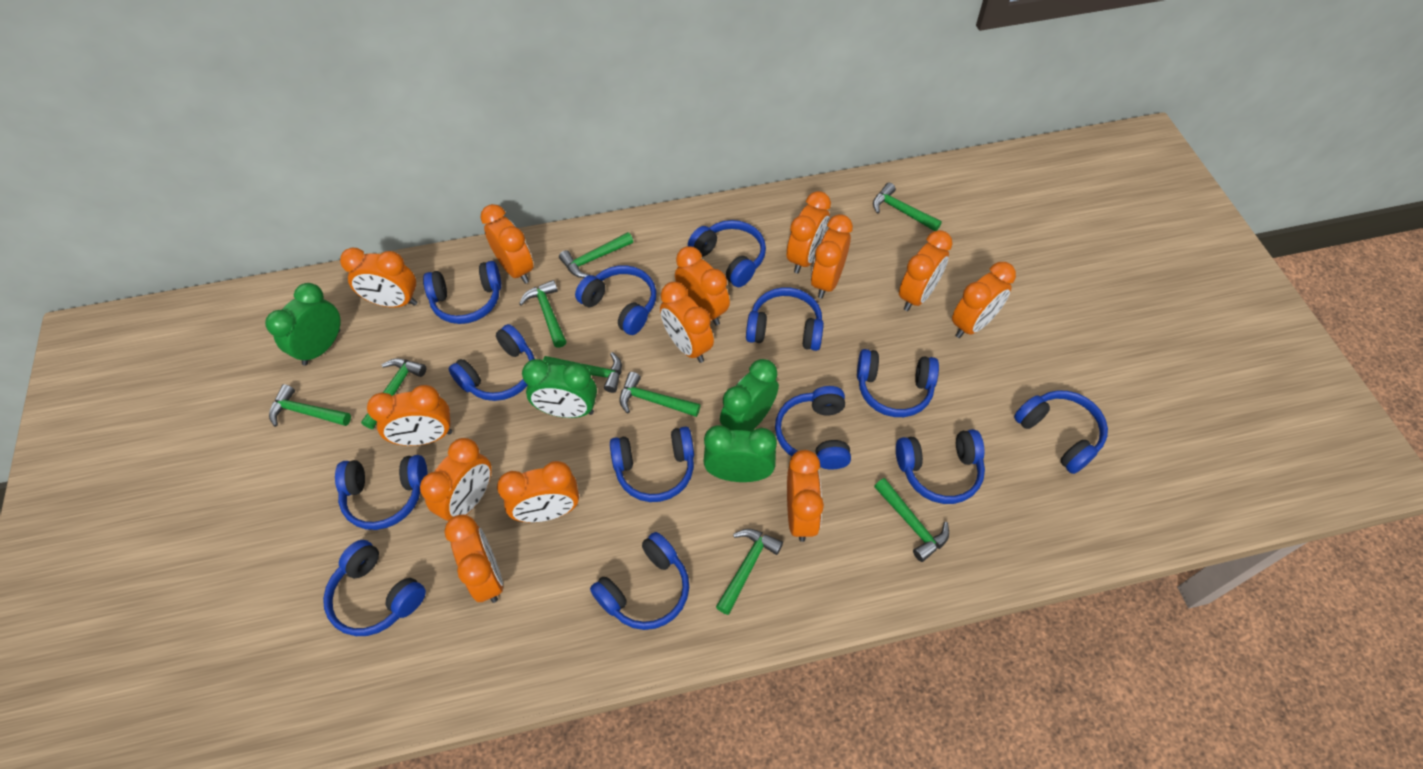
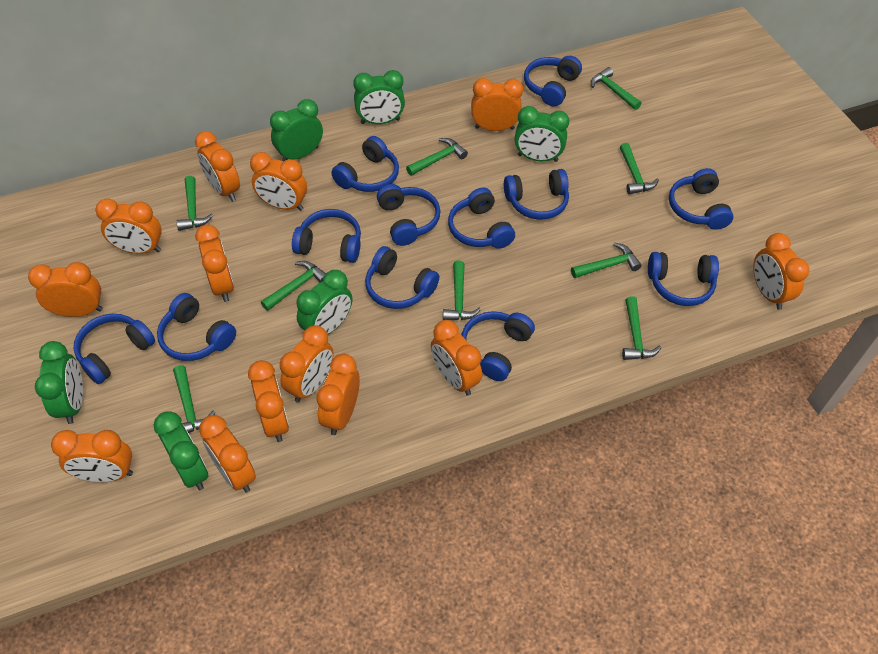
blue headphones: 13 -> 12
green clock: 4 -> 6

